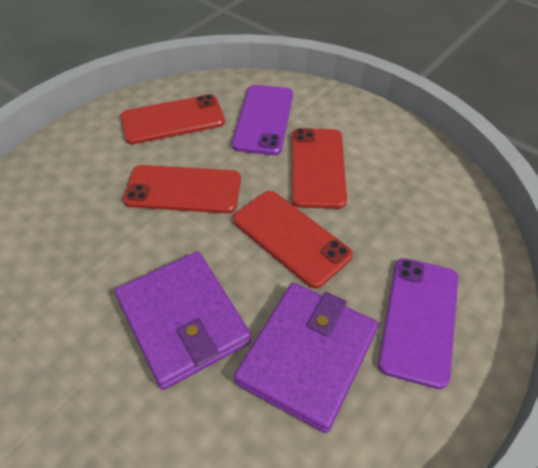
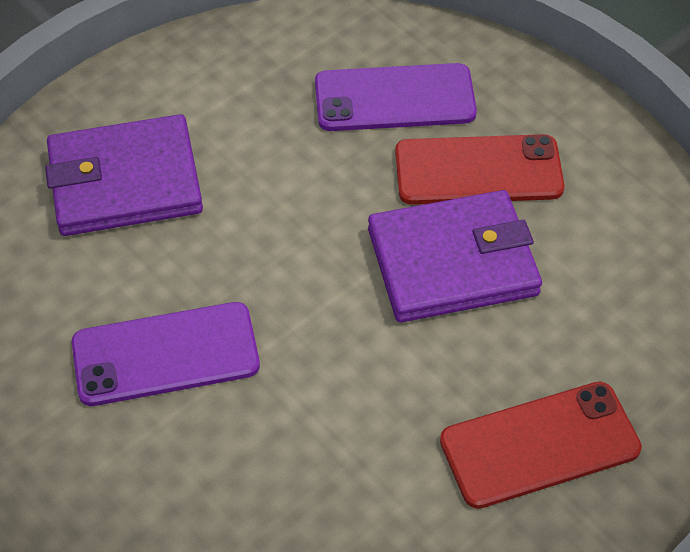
red phone: 4 -> 2

